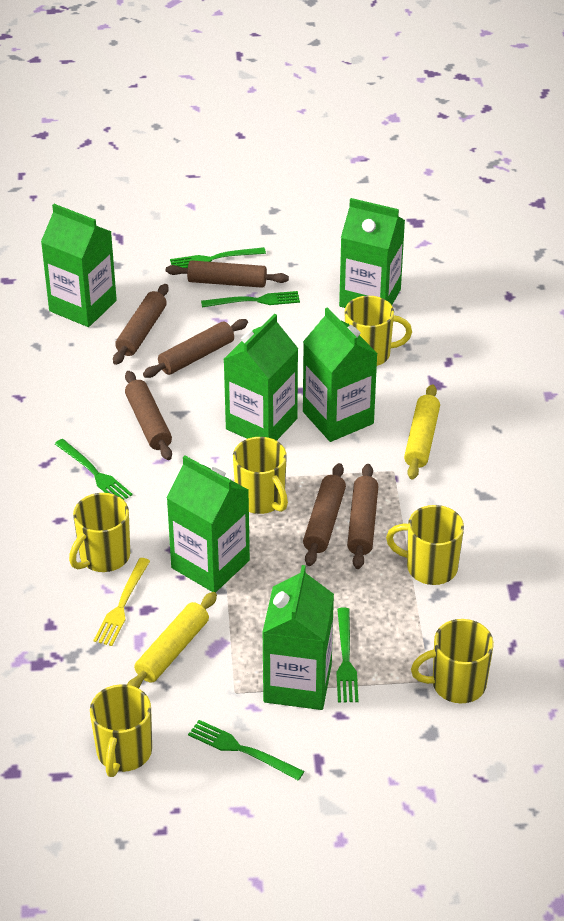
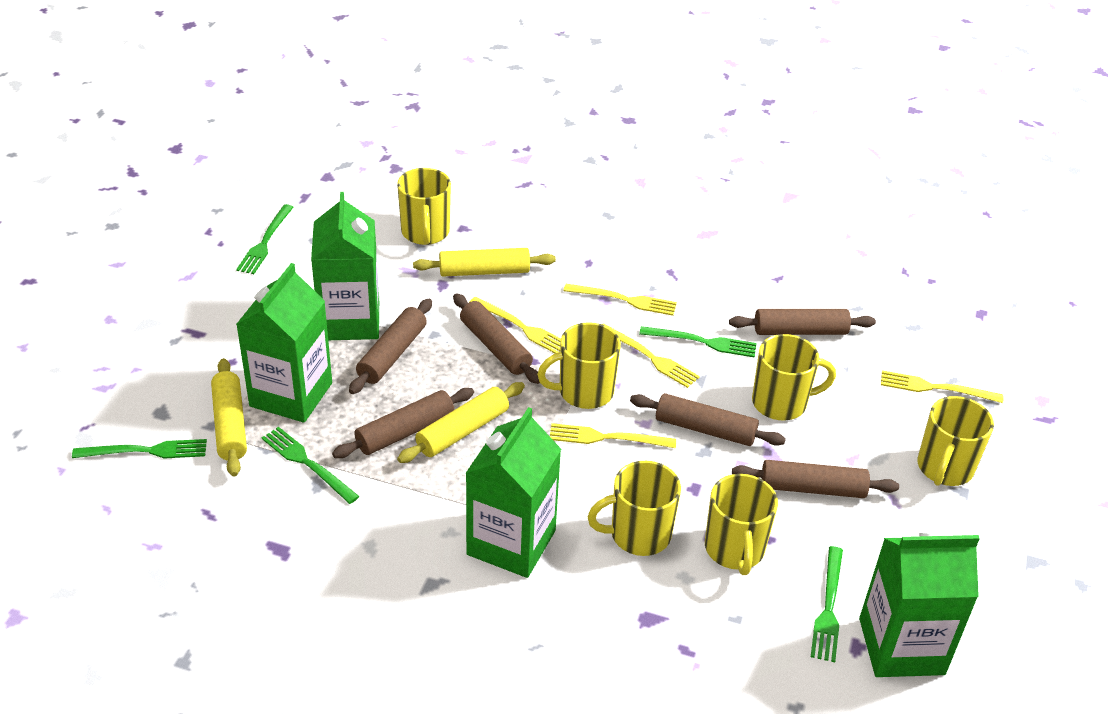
green carton: 6 -> 4
yellow fork: 1 -> 5
yellow rolling pin: 2 -> 3

